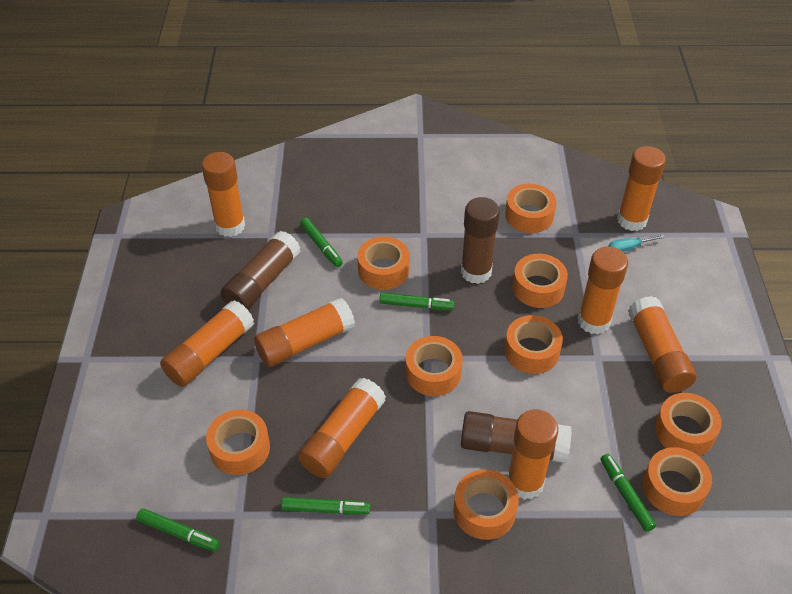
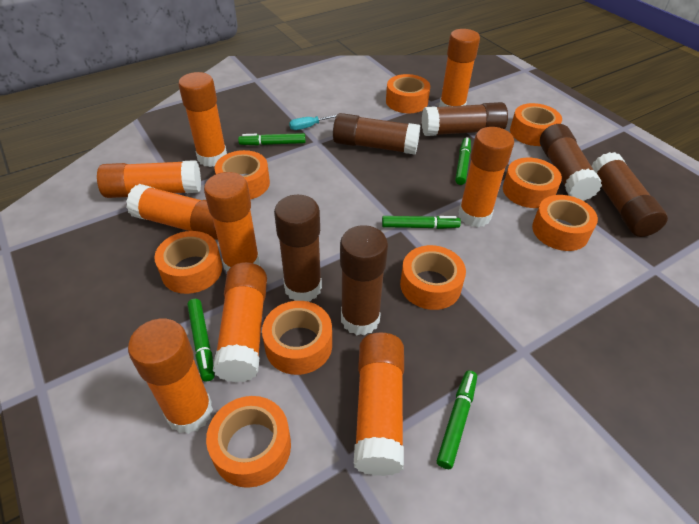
brown glue stick: 3 -> 6
orange glue stick: 8 -> 9

